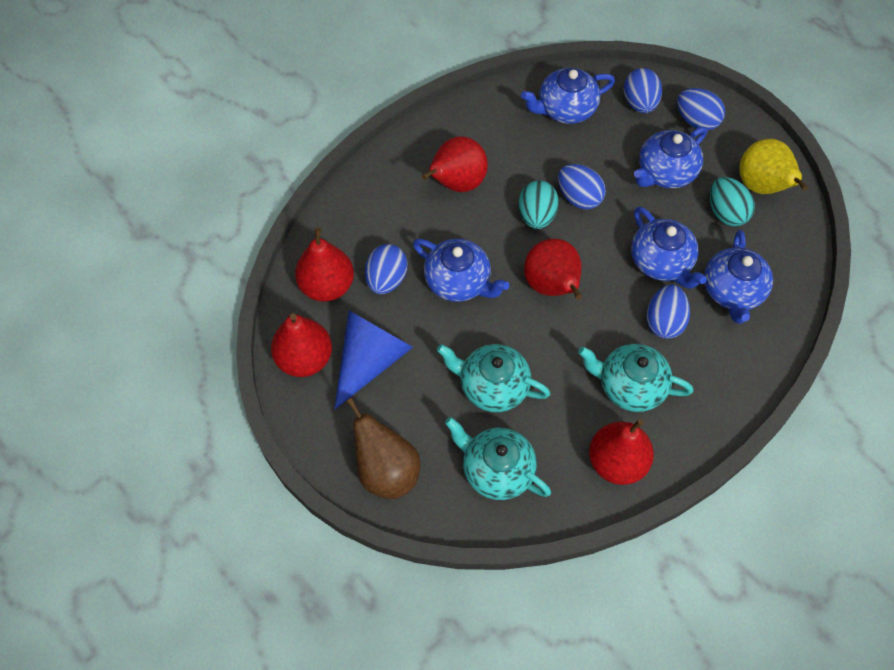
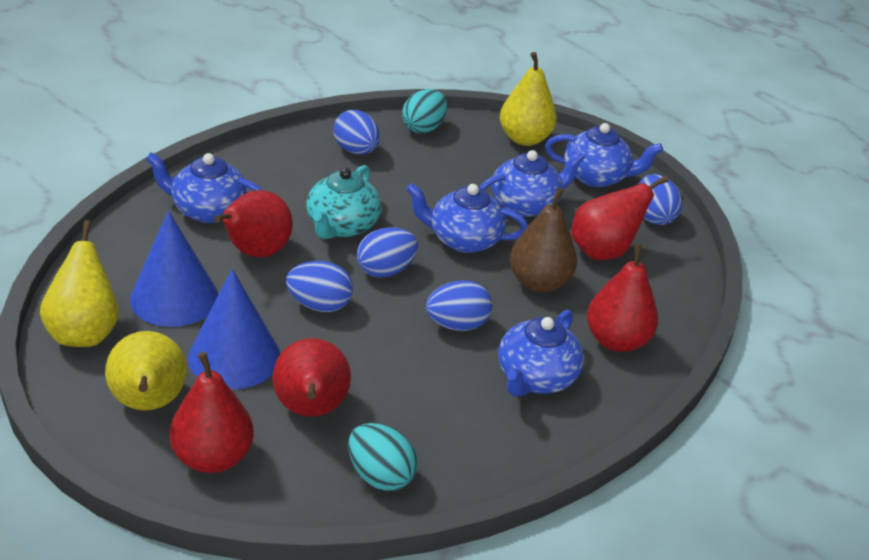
blue cone: 1 -> 2
turquoise teapot: 3 -> 1
yellow pear: 1 -> 3

